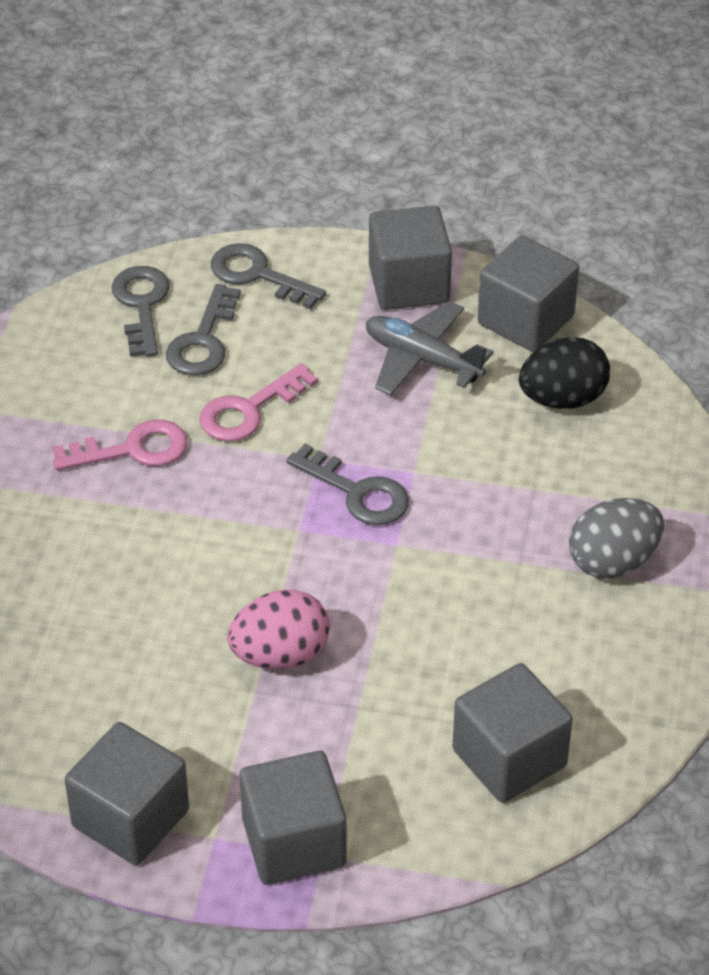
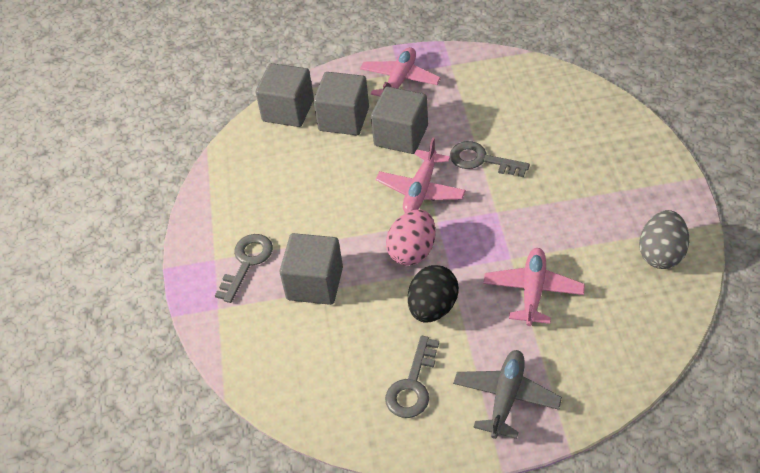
grey cube: 5 -> 4
grey key: 4 -> 3
pink key: 2 -> 0
pink plane: 0 -> 3

